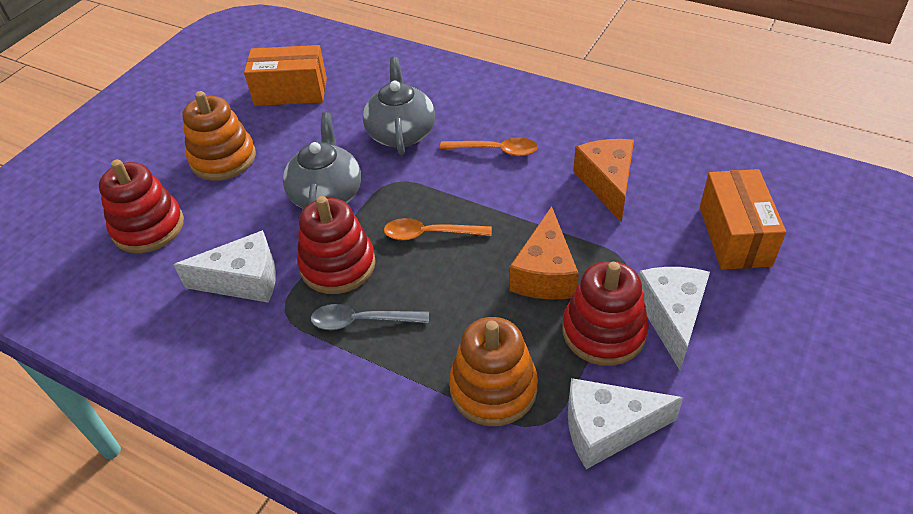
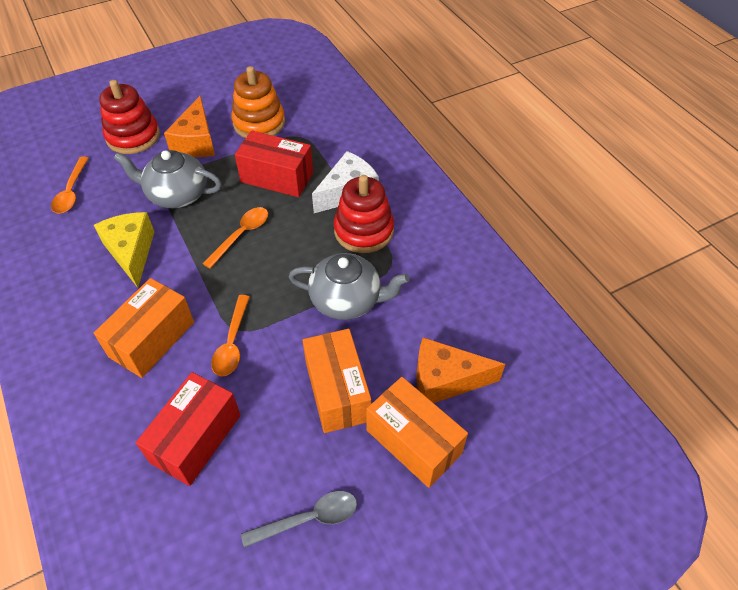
orange box: 2 -> 3
orange spoon: 2 -> 3
orange stacking toy: 2 -> 1
red box: 0 -> 2
red stacking toy: 3 -> 2
white cheese: 3 -> 1
yellow cheese: 0 -> 1

